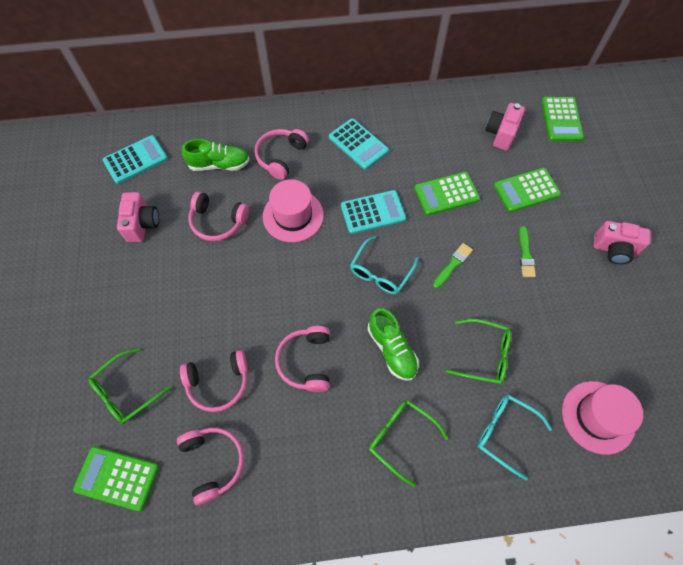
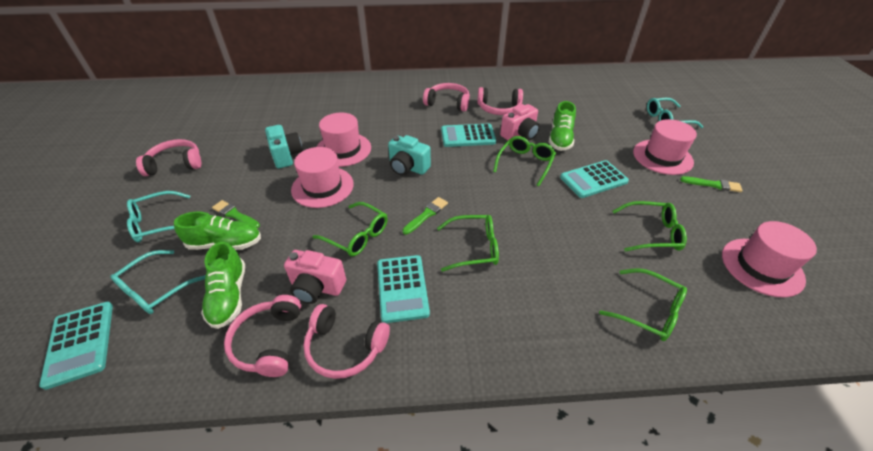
green brush: 2 -> 3
green calculator: 4 -> 0
green glasses: 3 -> 5
green shoe: 2 -> 3
pink camera: 3 -> 2
pink hat: 2 -> 4
turquoise calculator: 3 -> 4
turquoise camera: 0 -> 2
turquoise glasses: 2 -> 3

